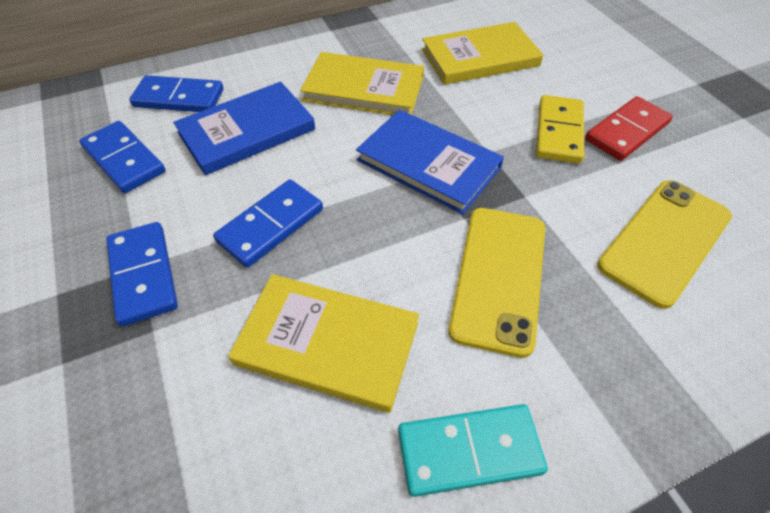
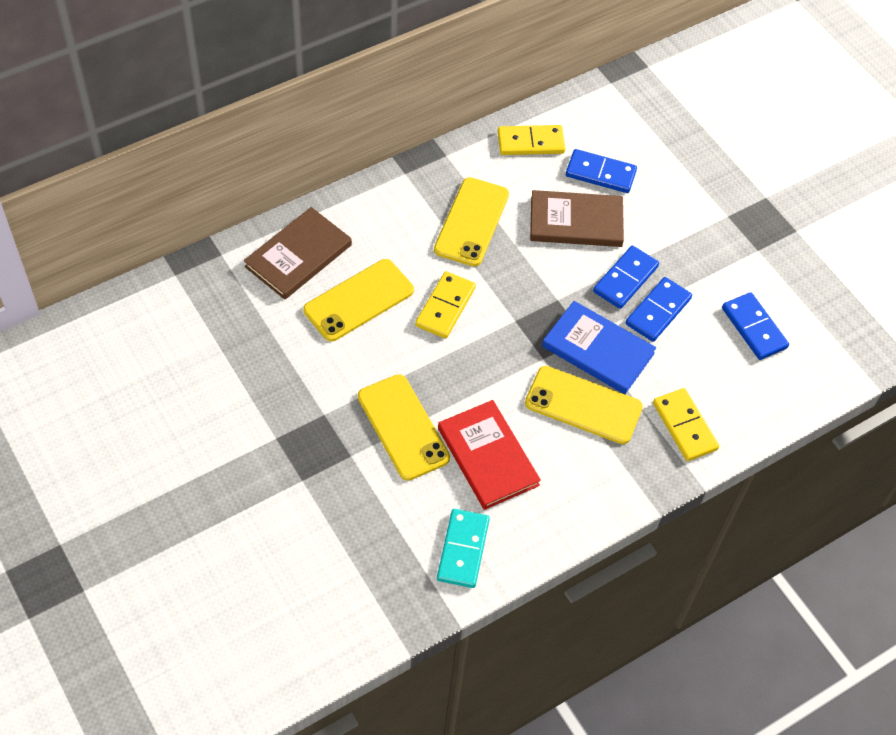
blue book: 2 -> 1
brown book: 0 -> 2
red book: 0 -> 1
red domino: 1 -> 0
yellow book: 3 -> 0
yellow domino: 1 -> 3
yellow phone: 2 -> 4

